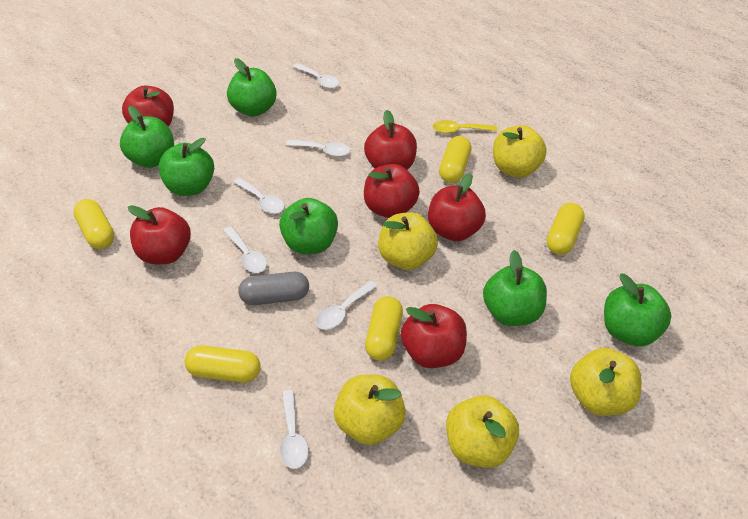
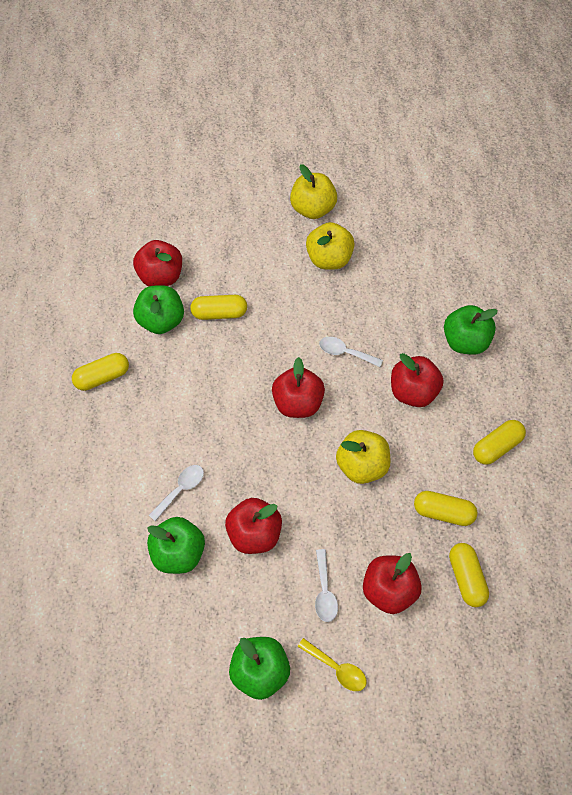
green apple: 6 -> 4
grey capsule: 1 -> 0
red apple: 6 -> 5
white spoon: 6 -> 3
yellow apple: 5 -> 3

